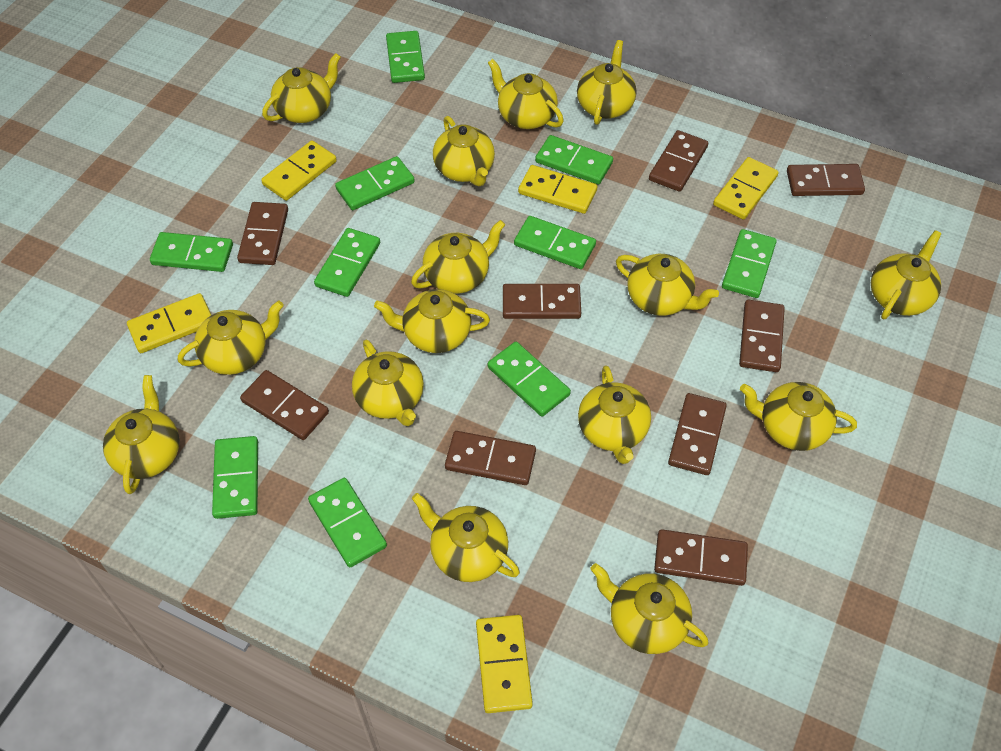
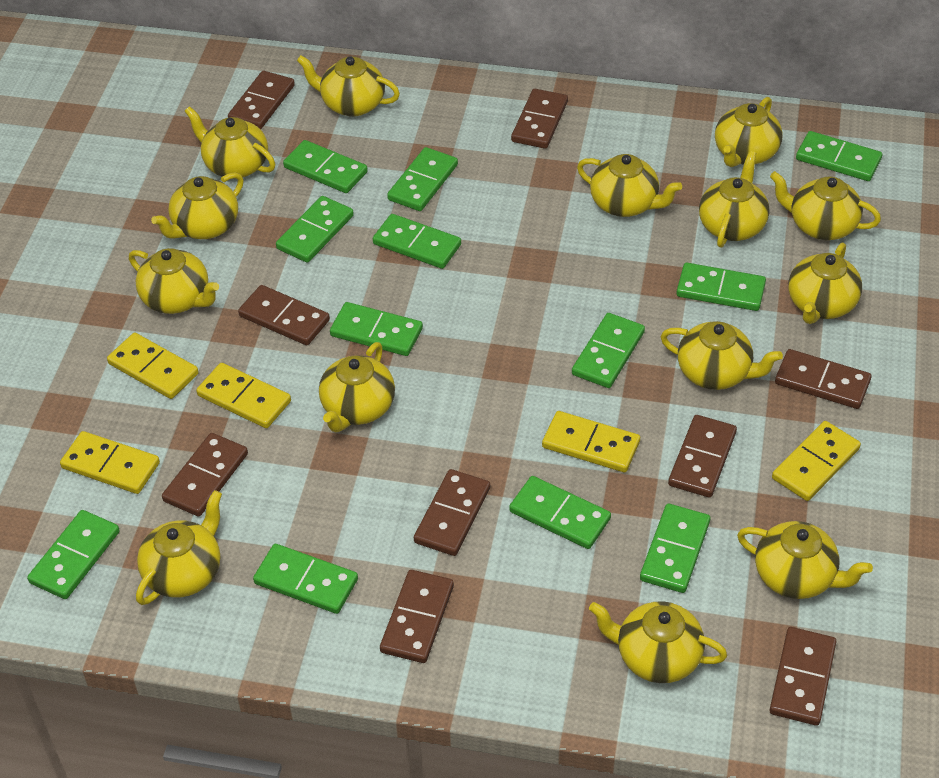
green domino: 10 -> 12
yellow teapot: 15 -> 14

